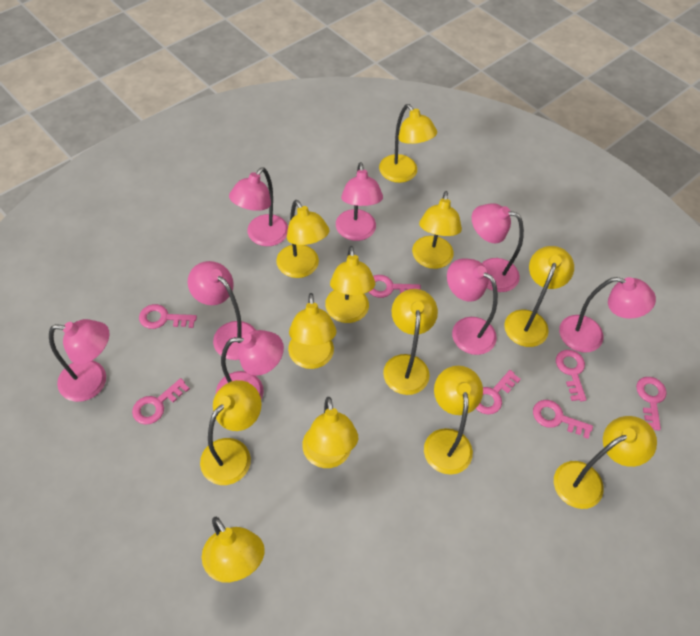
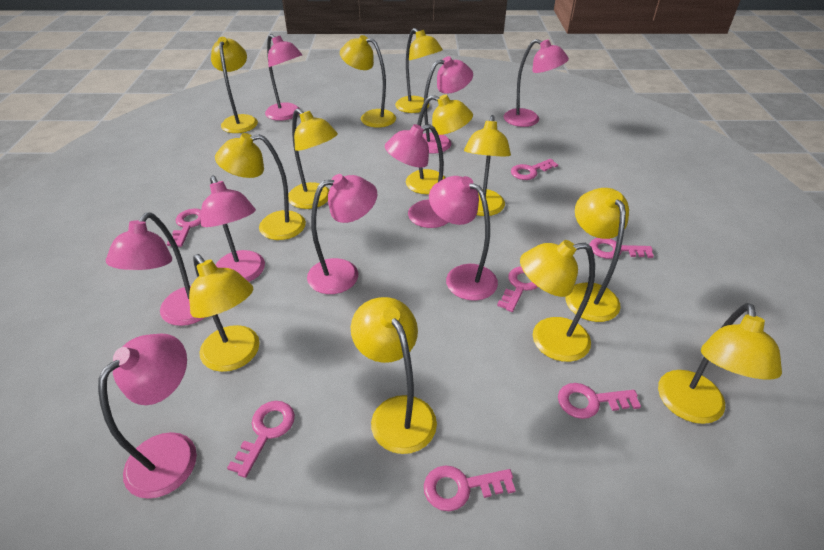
pink lamp: 8 -> 9

